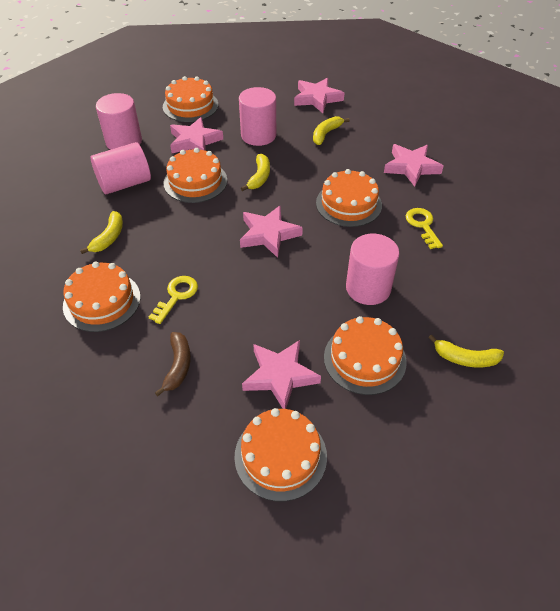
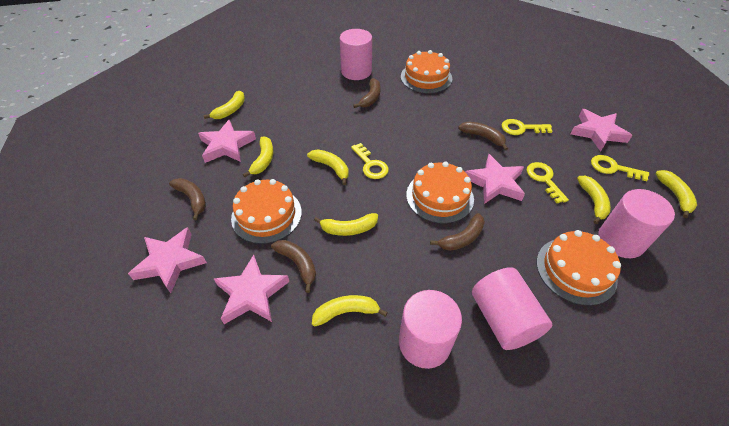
brown banana: 1 -> 5
orange cake: 6 -> 4
yellow banana: 4 -> 7
yellow key: 2 -> 4

